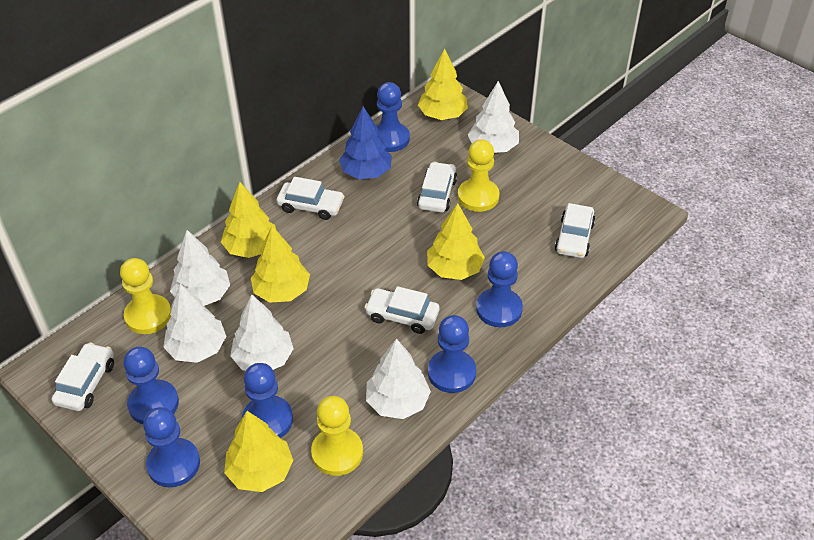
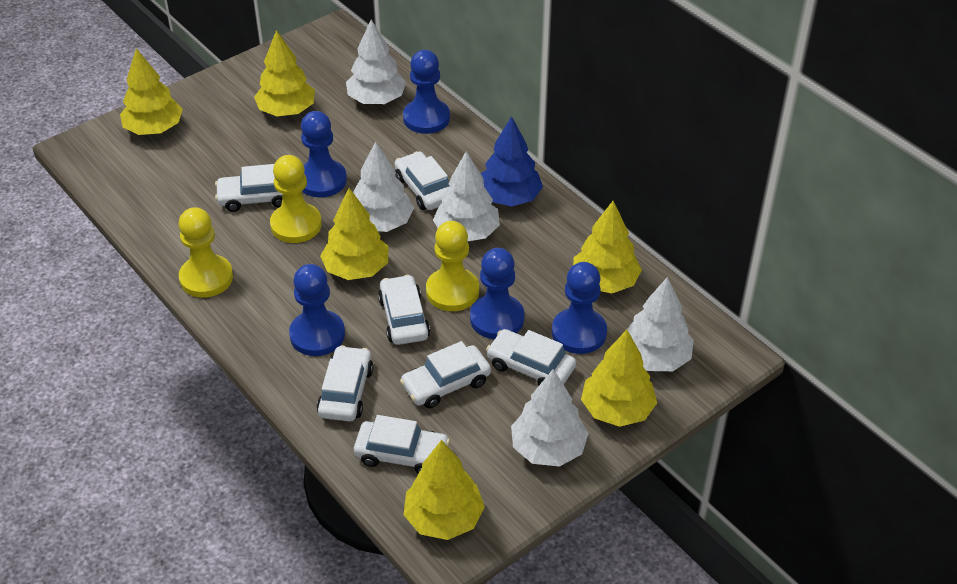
blue pawn: 6 -> 5
white car: 5 -> 7
yellow tree: 5 -> 6

